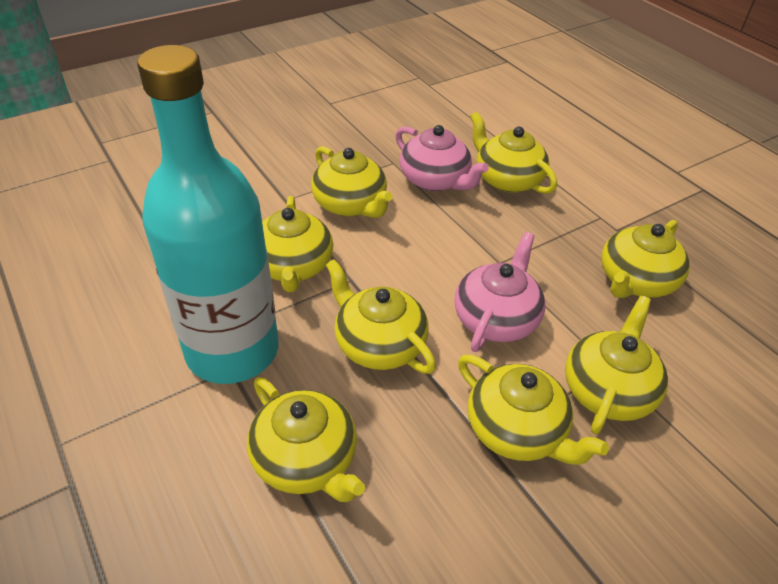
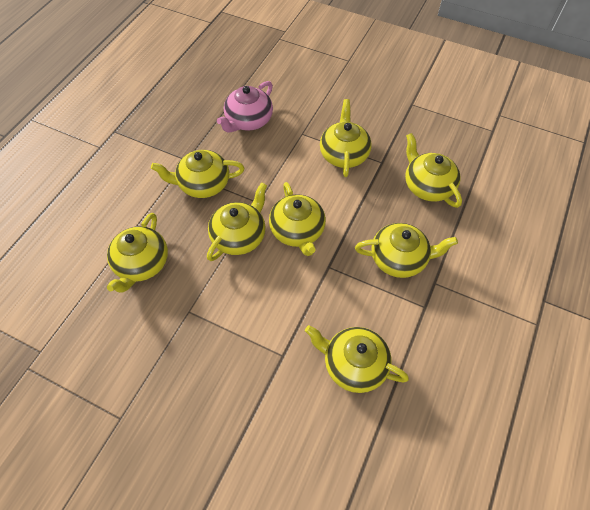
pink teapot: 2 -> 1
turquoise bottle: 1 -> 0

